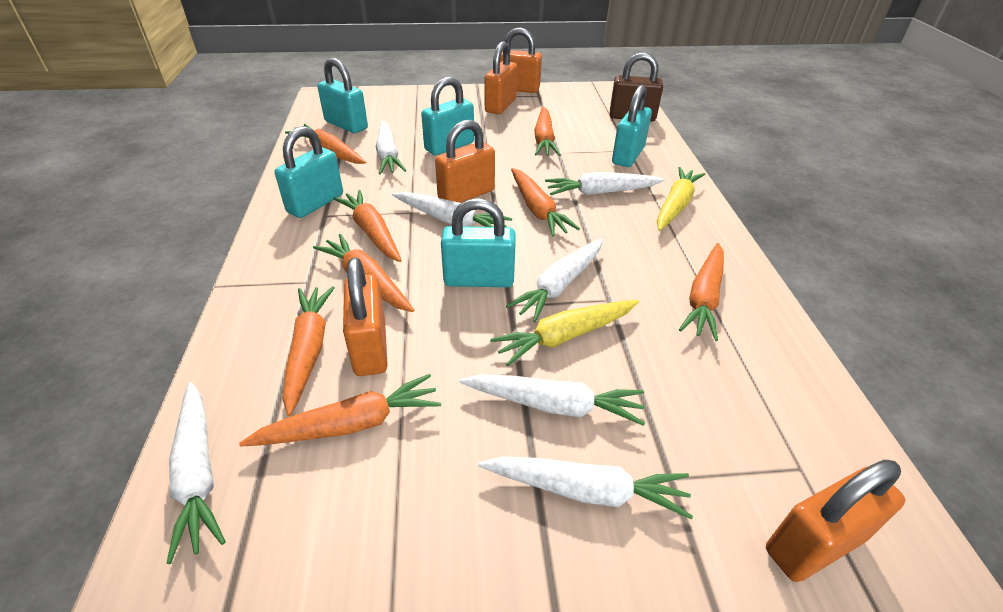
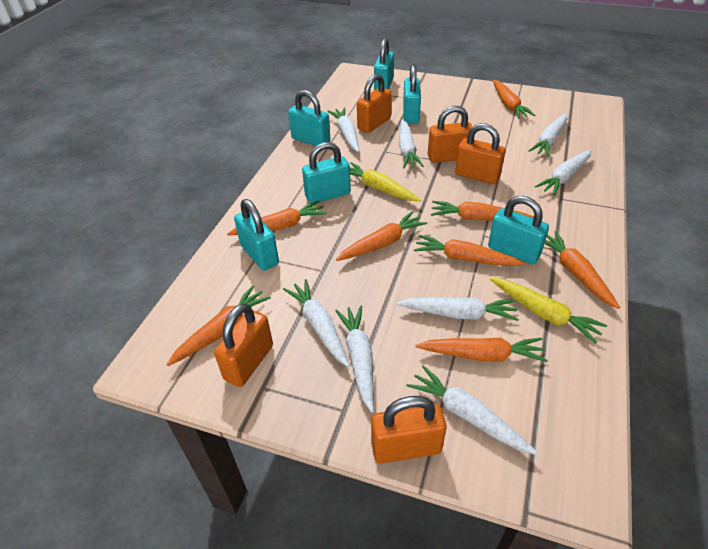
brown padlock: 1 -> 0
turquoise padlock: 5 -> 6
white carrot: 7 -> 8

